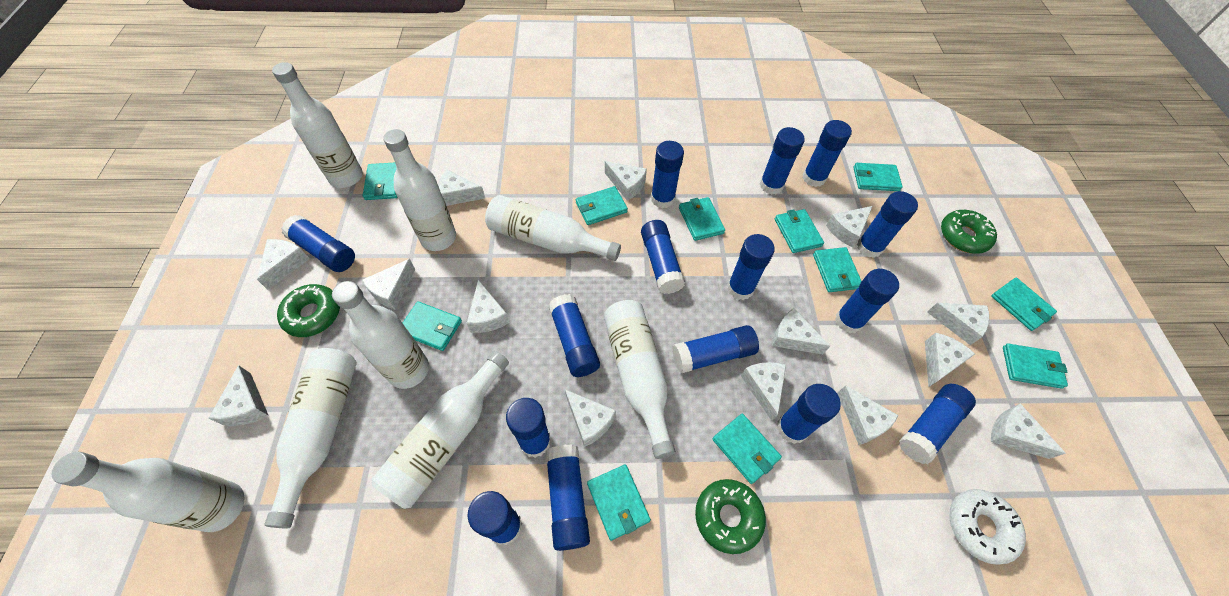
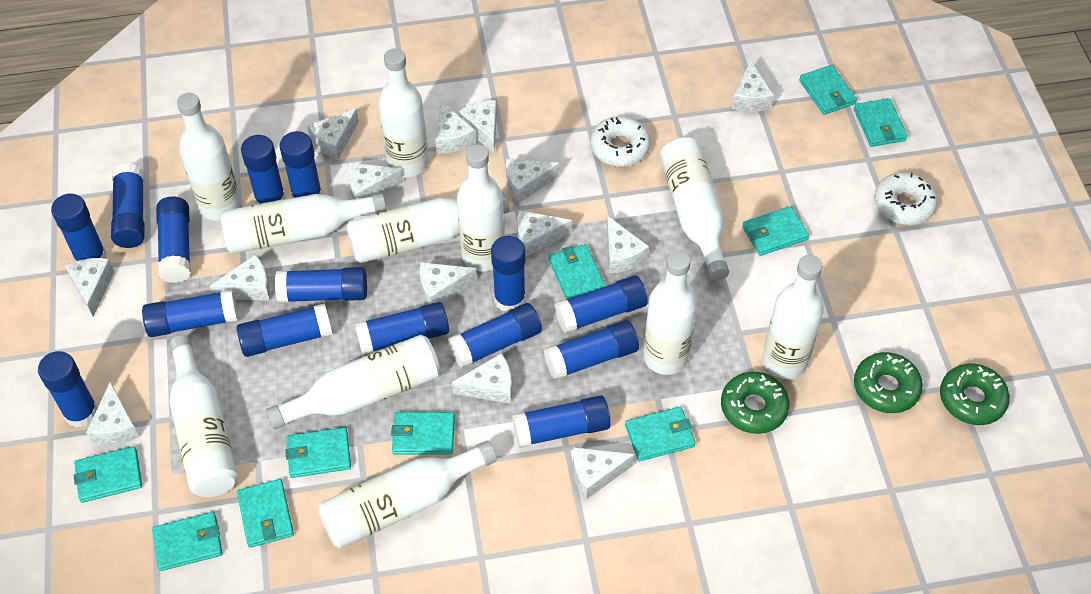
turquoise wallet: 11 -> 10
white bottle: 8 -> 11
white donut: 1 -> 2

